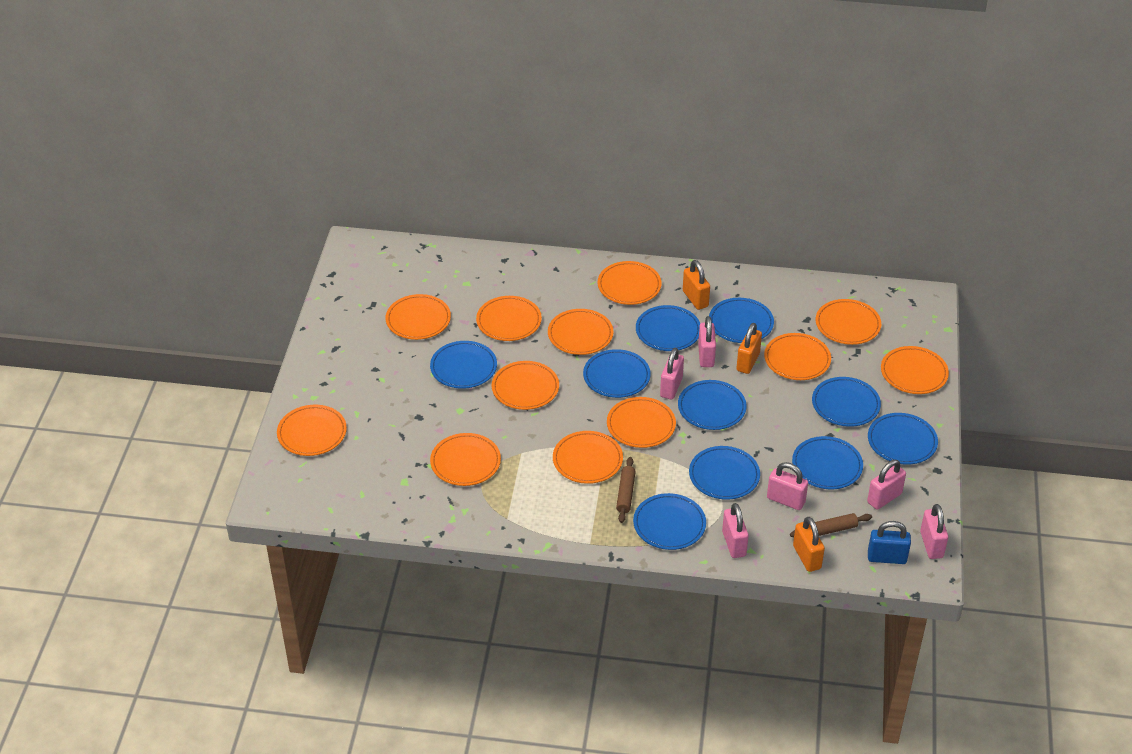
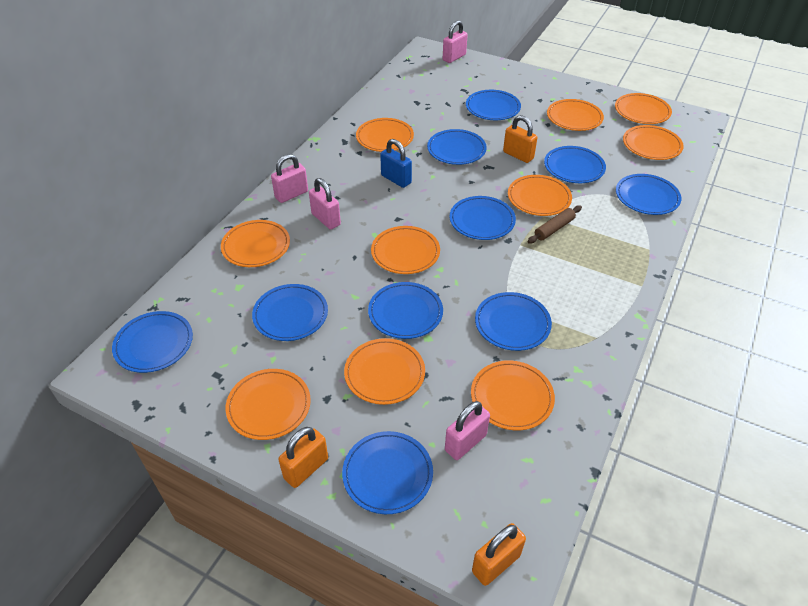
brown rolling pin: 2 -> 1
orange plate: 12 -> 10
pink padlock: 6 -> 4

